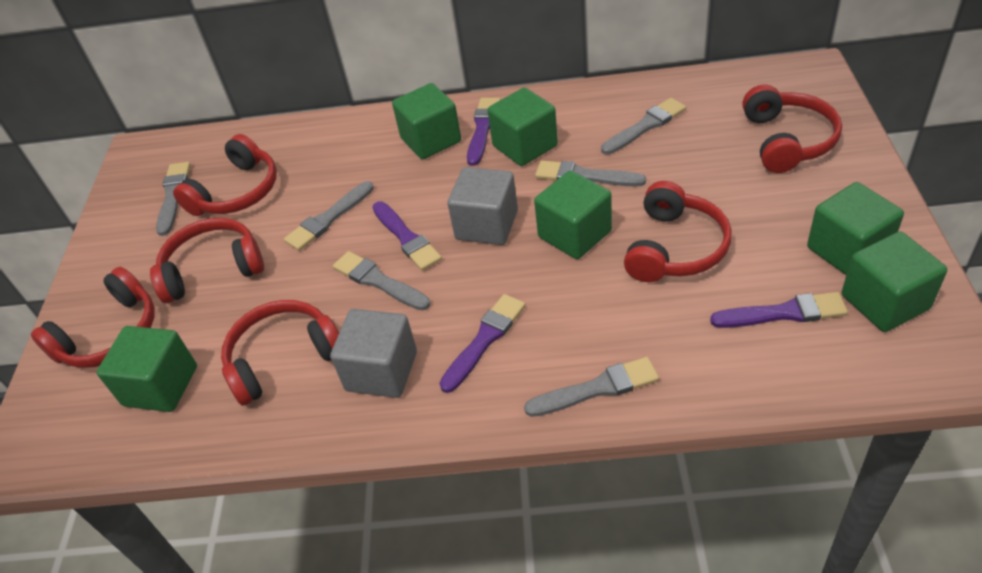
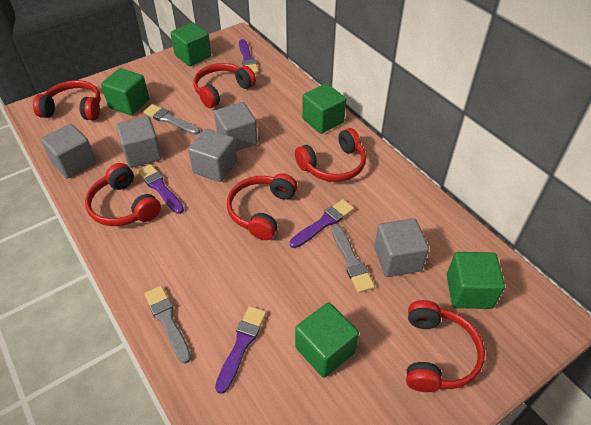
green cube: 6 -> 5
grey brush: 6 -> 3
grey cube: 2 -> 5

